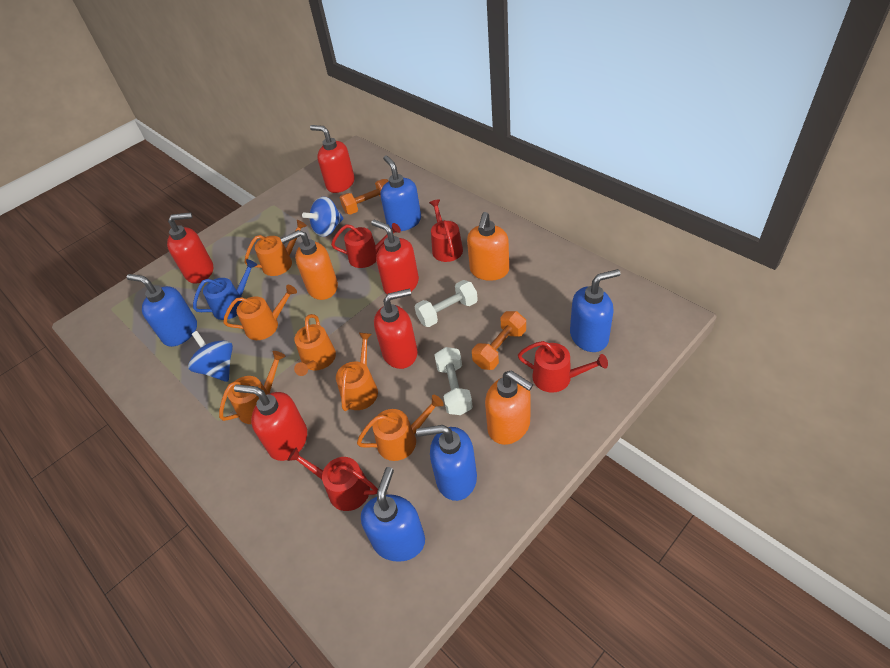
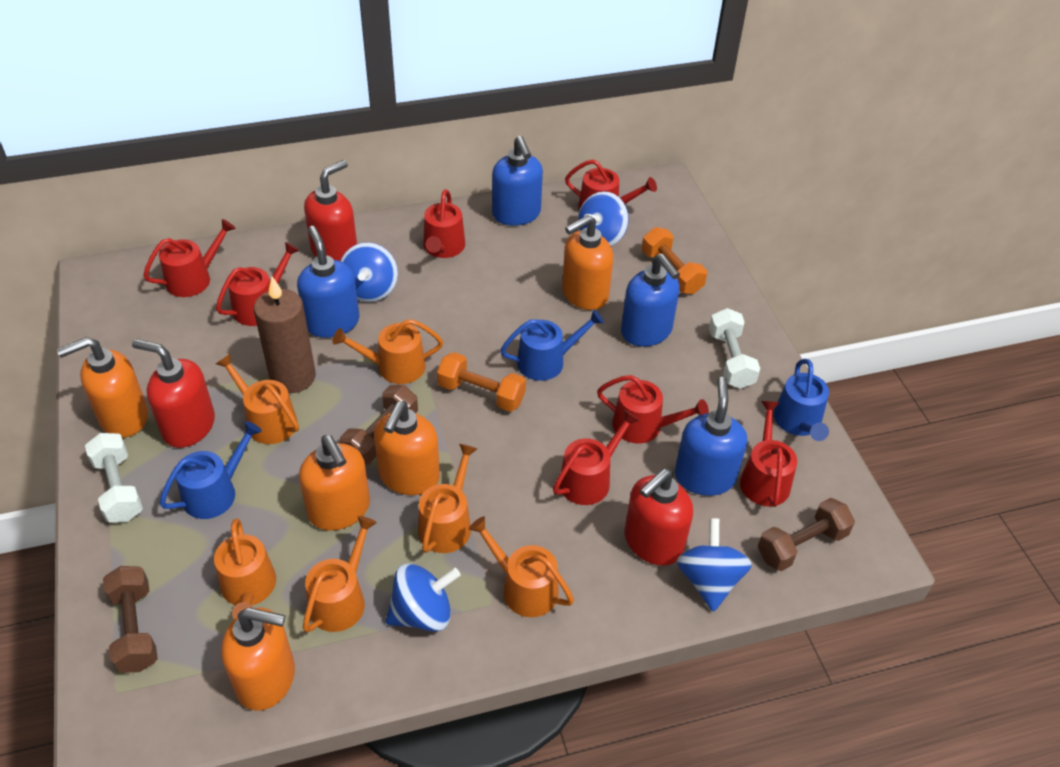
blue soap dispenser: 5 -> 4
blue spinning top: 2 -> 4
blue watering can: 1 -> 3
brown candle: 0 -> 1
brown dumbbell: 0 -> 3
orange soap dispenser: 3 -> 5
red soap dispenser: 5 -> 3
red watering can: 4 -> 7

